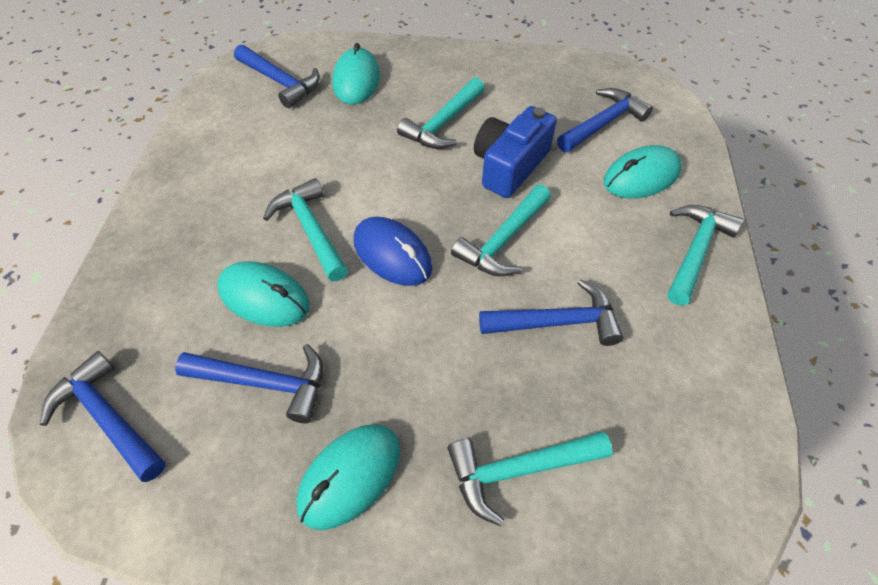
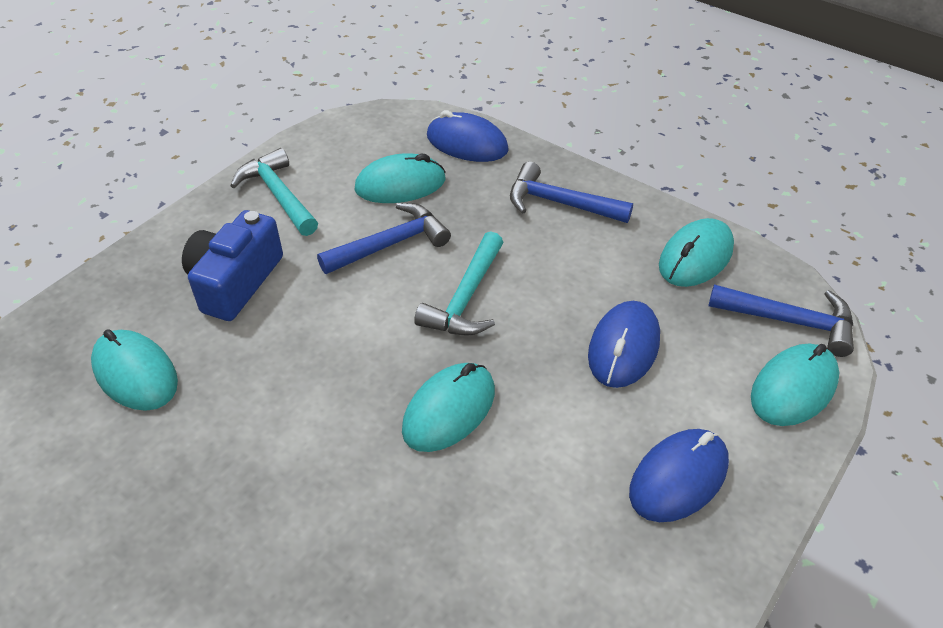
blue hammer: 5 -> 3
blue mouse: 1 -> 3
turquoise hammer: 5 -> 2
turquoise mouse: 4 -> 5

